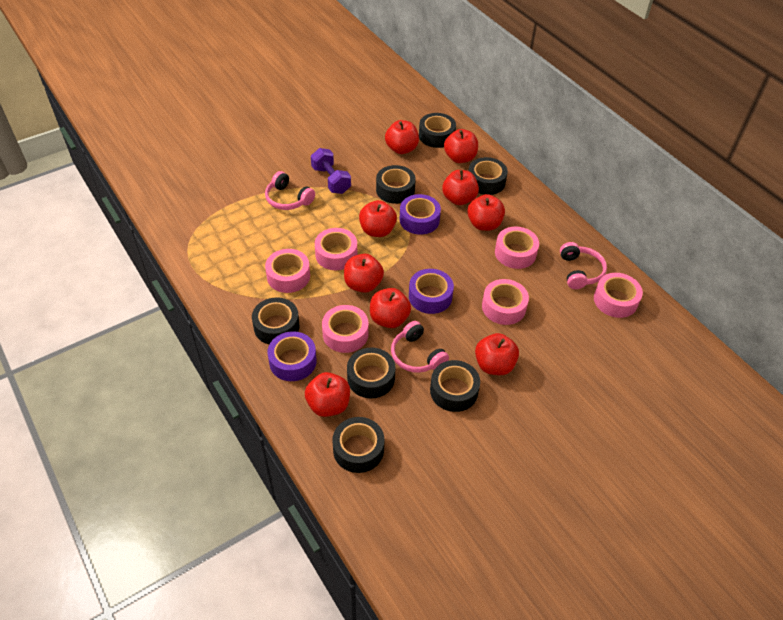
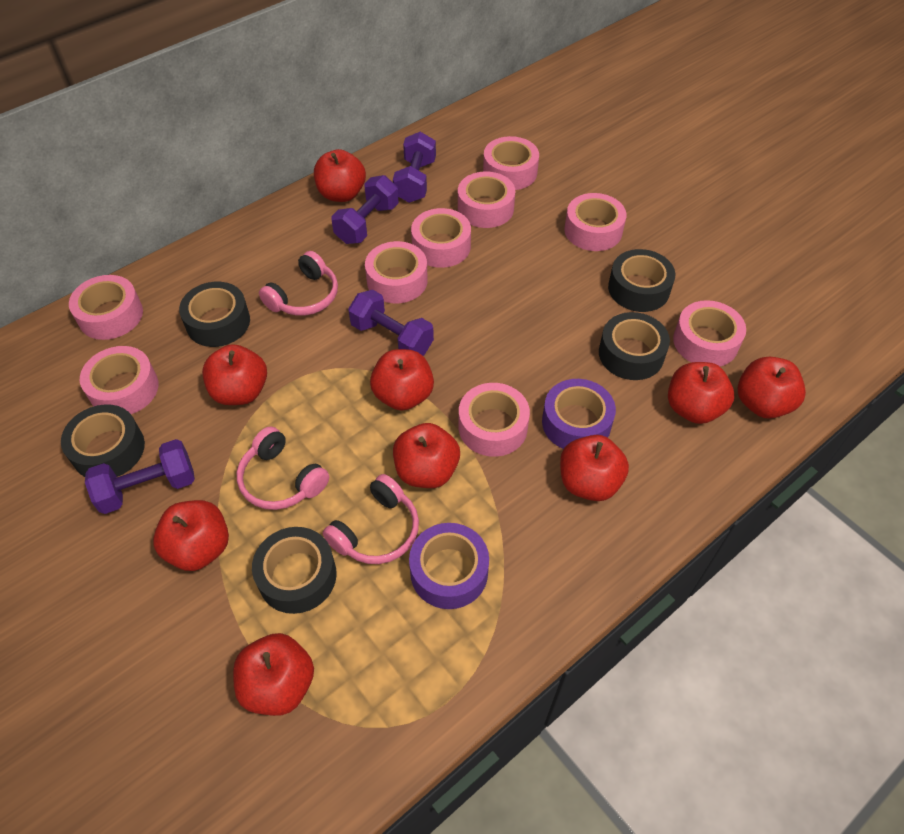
black tape: 7 -> 5
pink tape: 6 -> 9
purple dumbbell: 1 -> 4
purple tape: 3 -> 2

